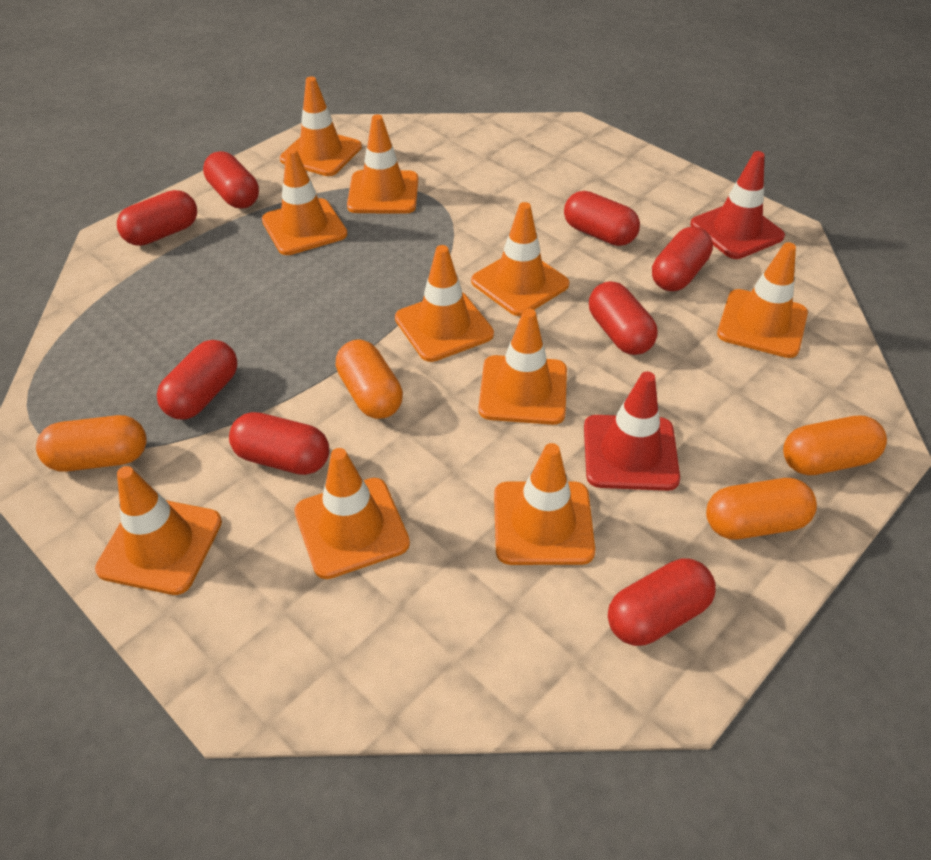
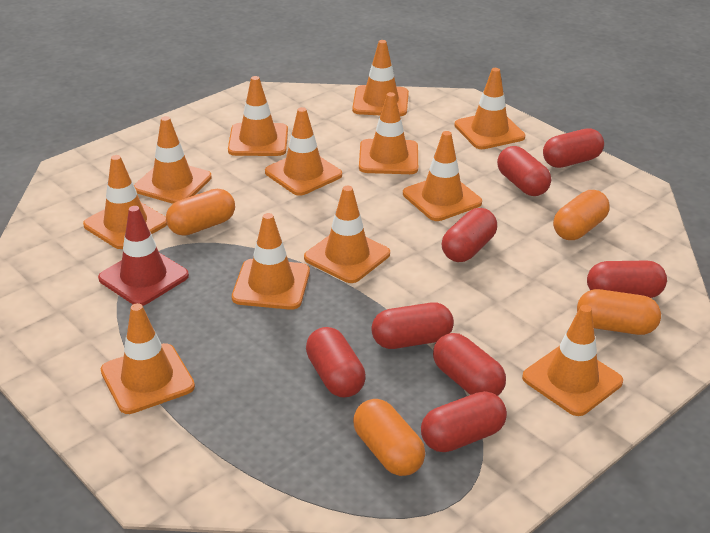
orange traffic cone: 10 -> 12
red traffic cone: 2 -> 1

